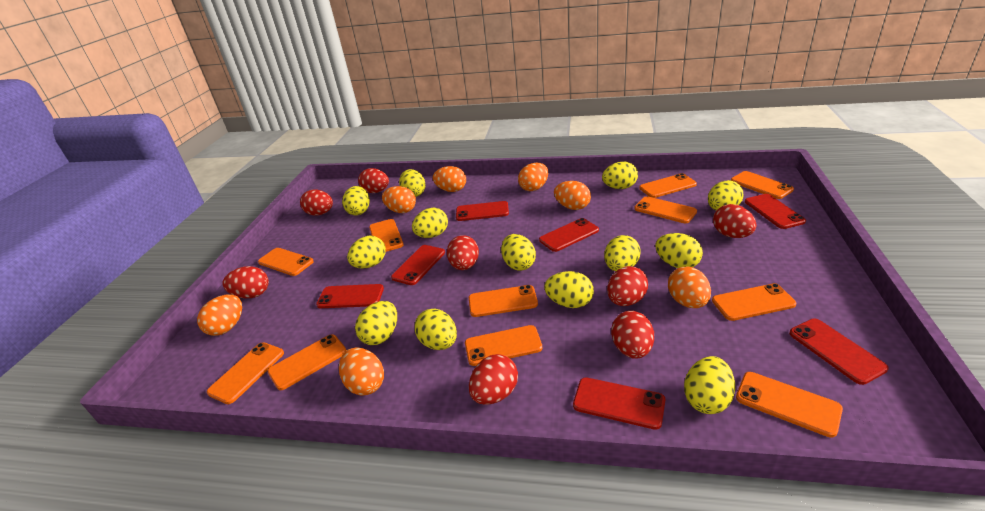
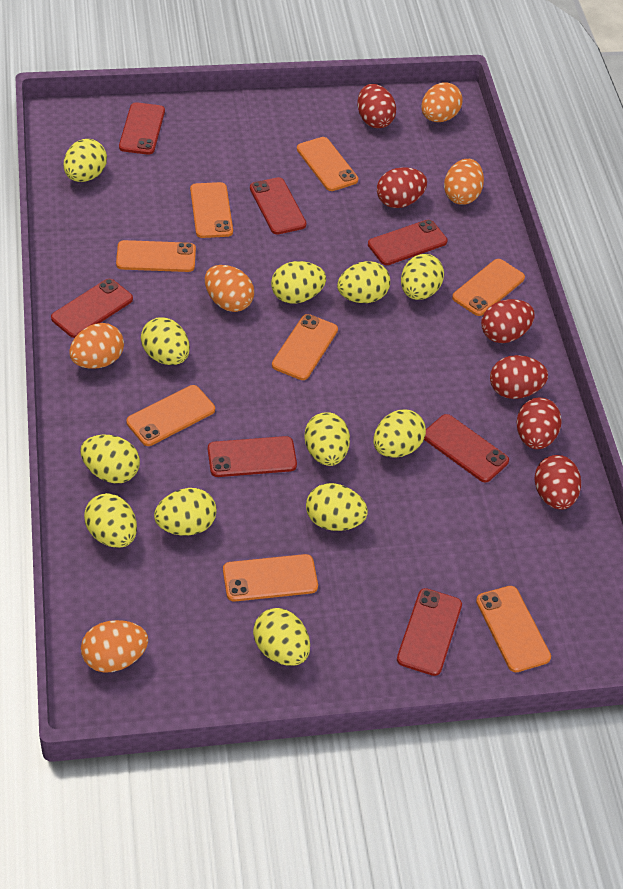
orange egg: 7 -> 5
orange phone: 11 -> 8
red egg: 8 -> 6
yellow egg: 13 -> 12

